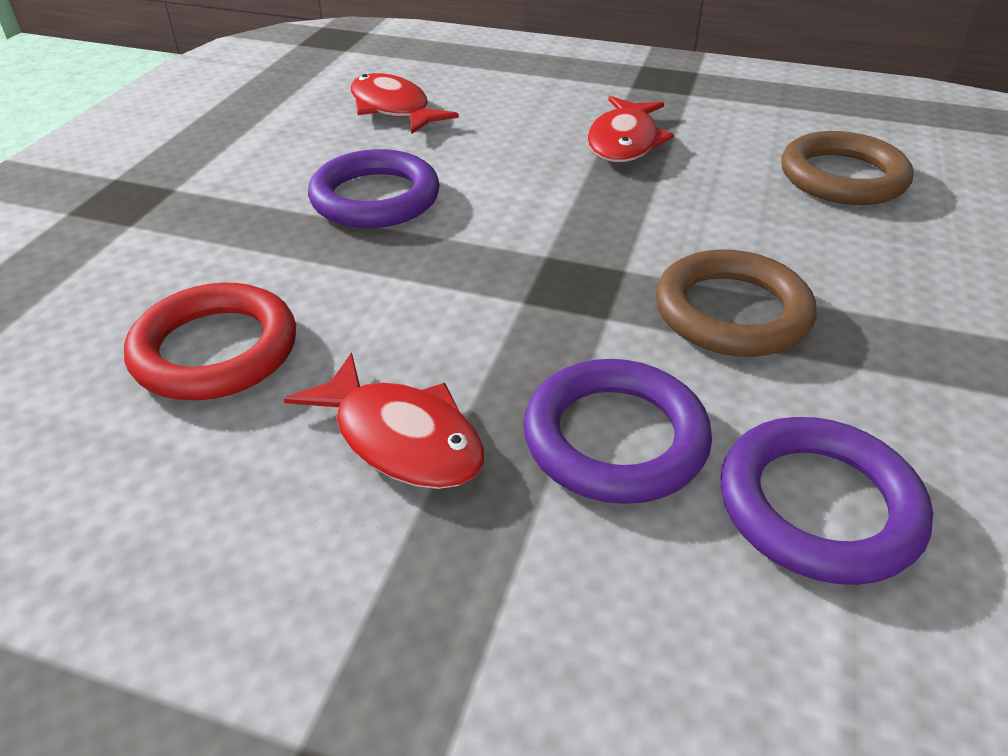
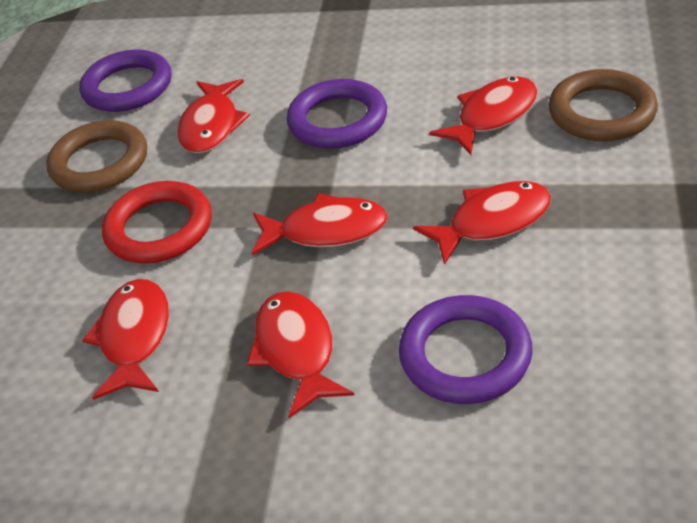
red fish: 3 -> 6

